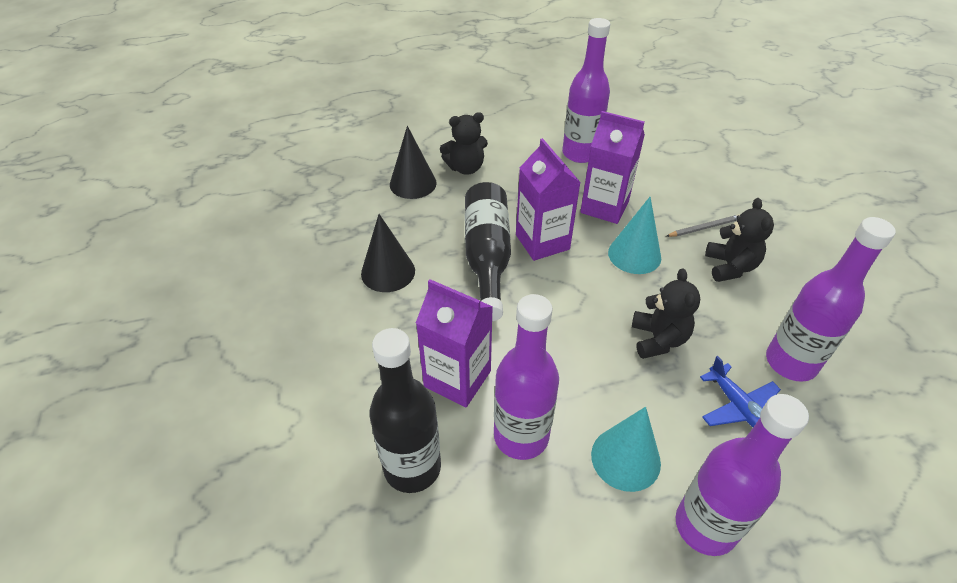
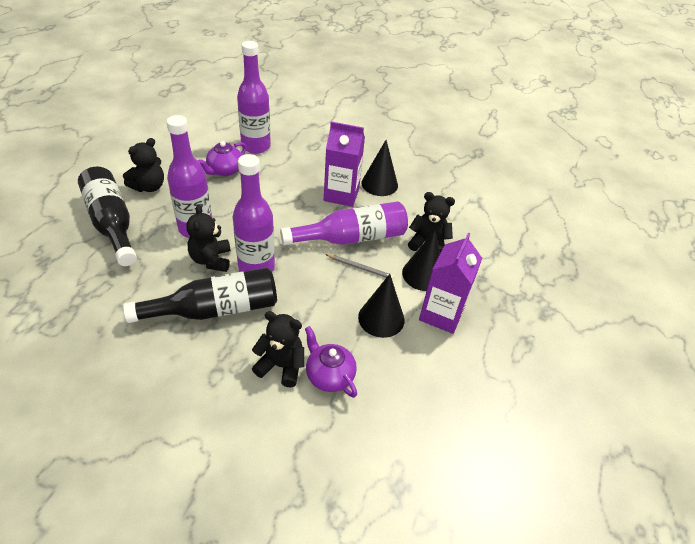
black cone: 2 -> 3
black teddy bear: 3 -> 4
blue plane: 1 -> 0
purple carton: 3 -> 2
purple teapot: 0 -> 2
turquoise cone: 2 -> 0

